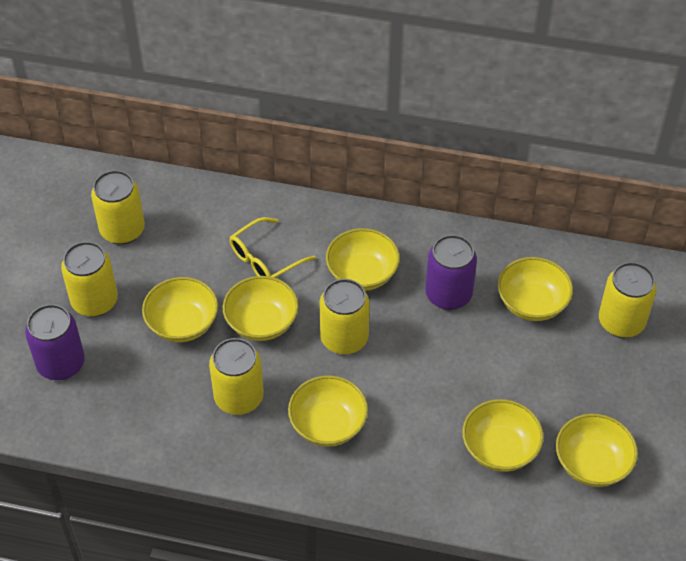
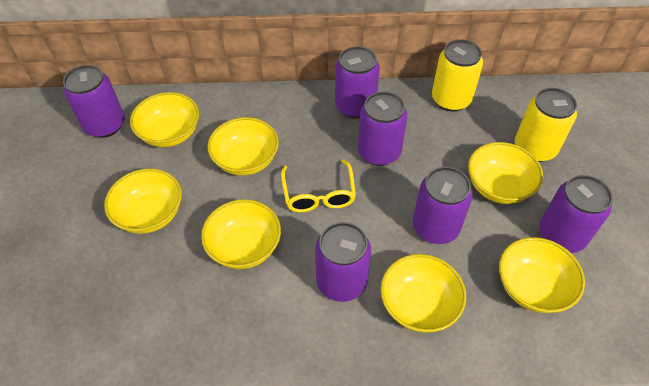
purple can: 2 -> 6
yellow can: 5 -> 2

